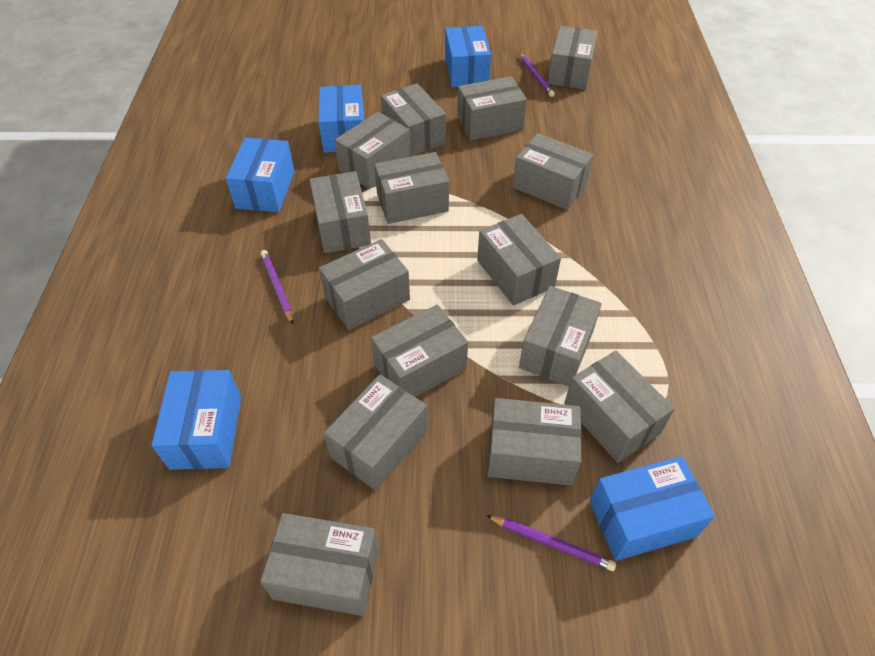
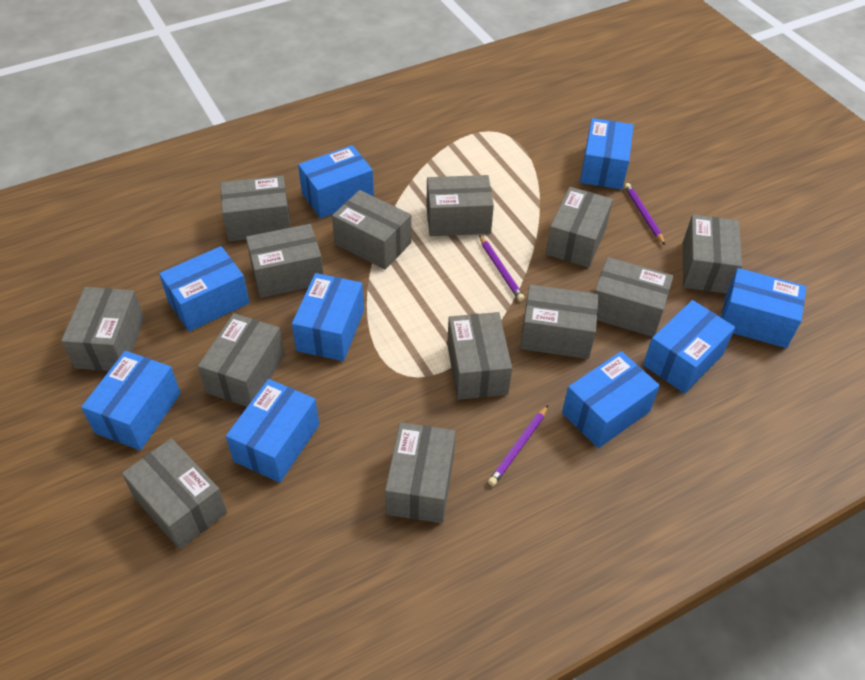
blue box: 5 -> 9
grey box: 15 -> 13

